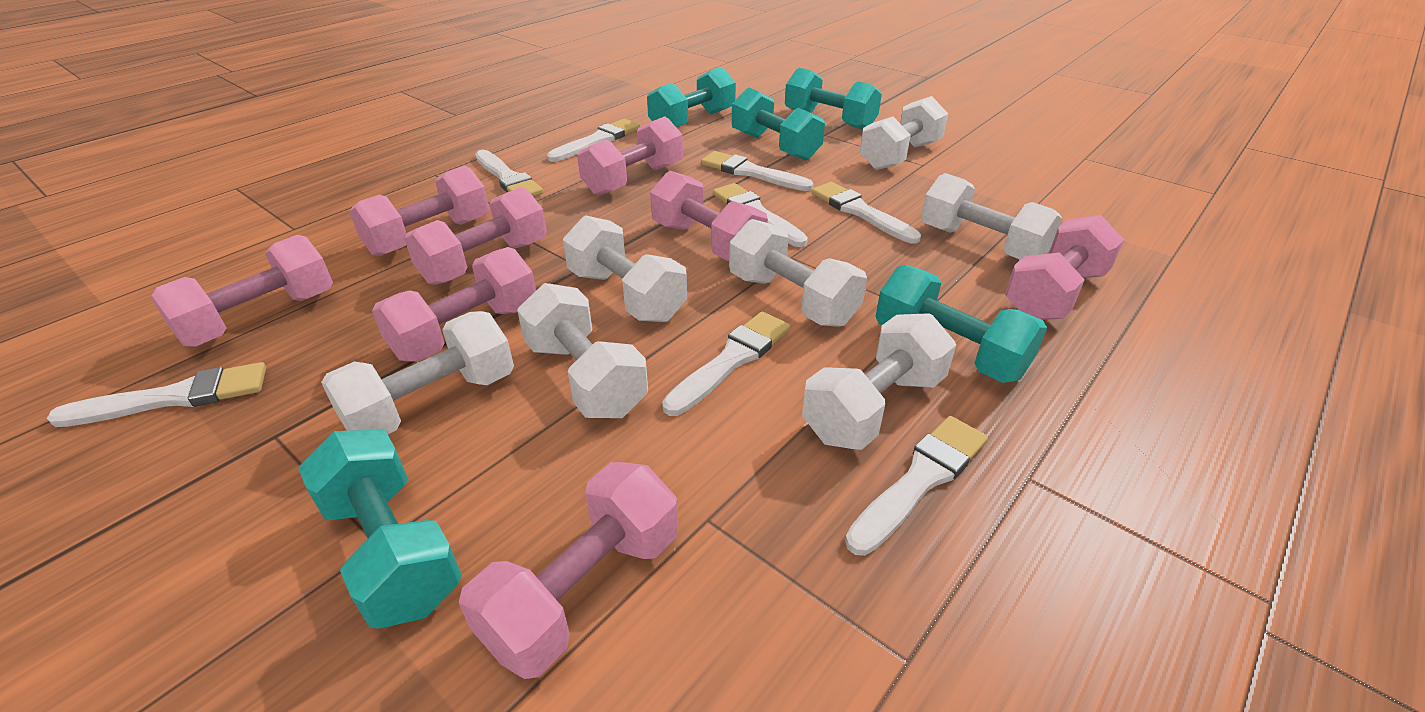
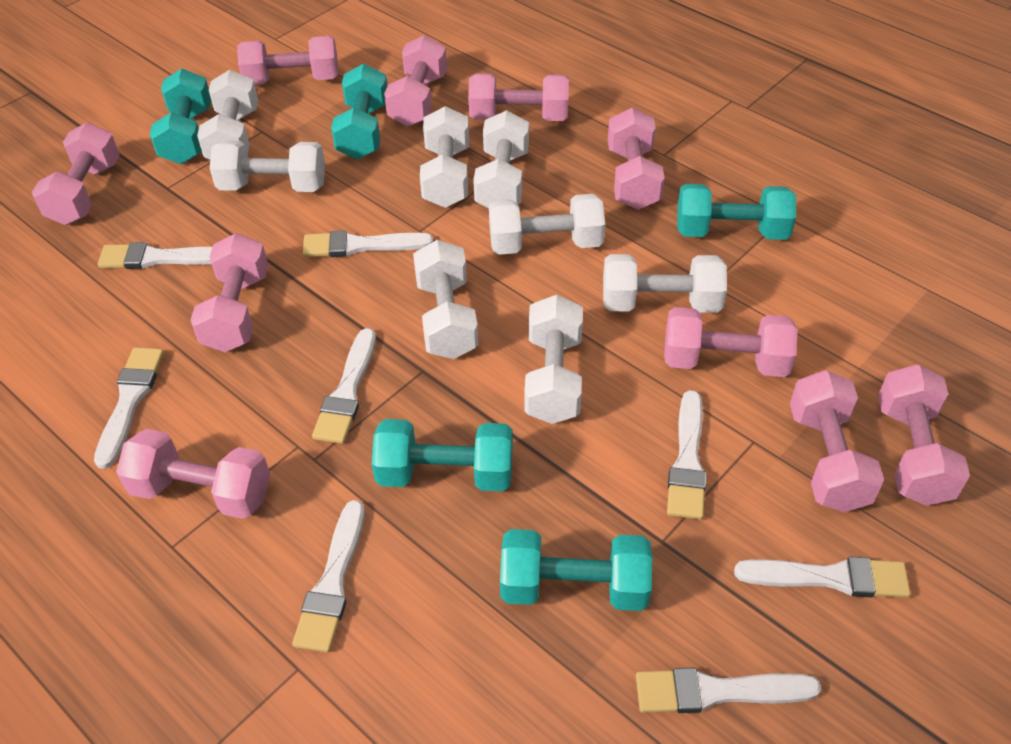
pink dumbbell: 8 -> 10
white dumbbell: 7 -> 8

